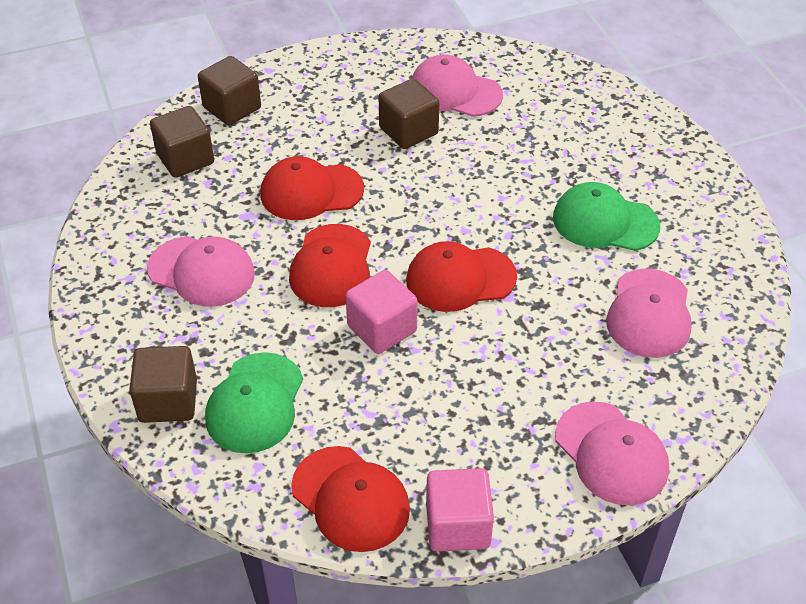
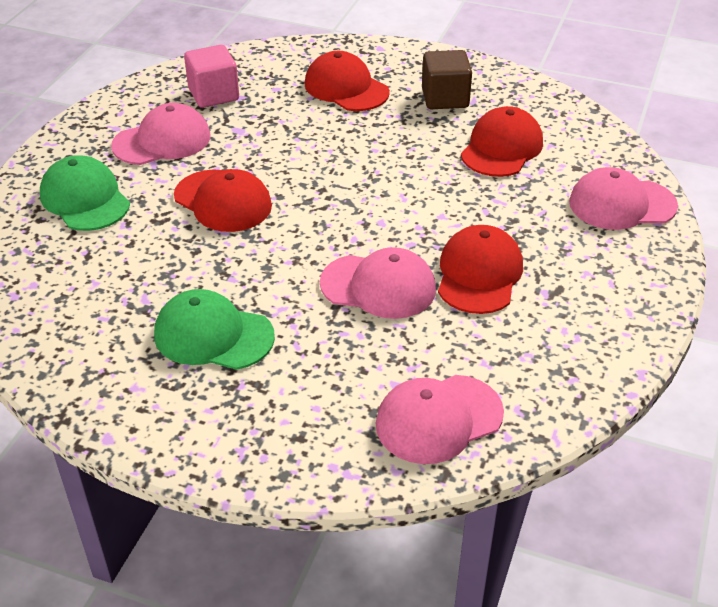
brown cube: 4 -> 1
pink cube: 2 -> 1

